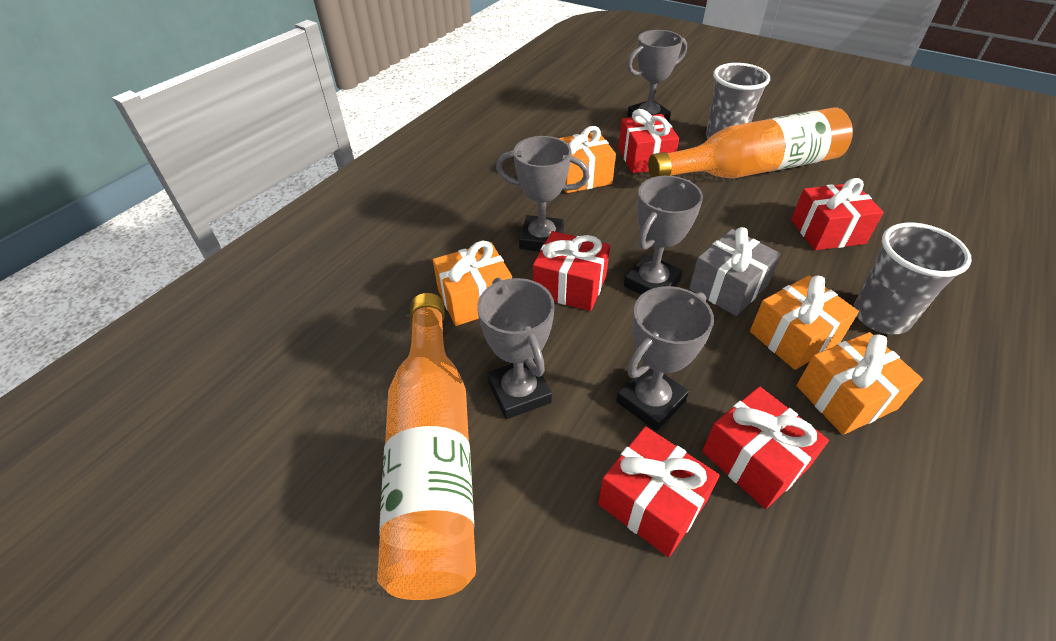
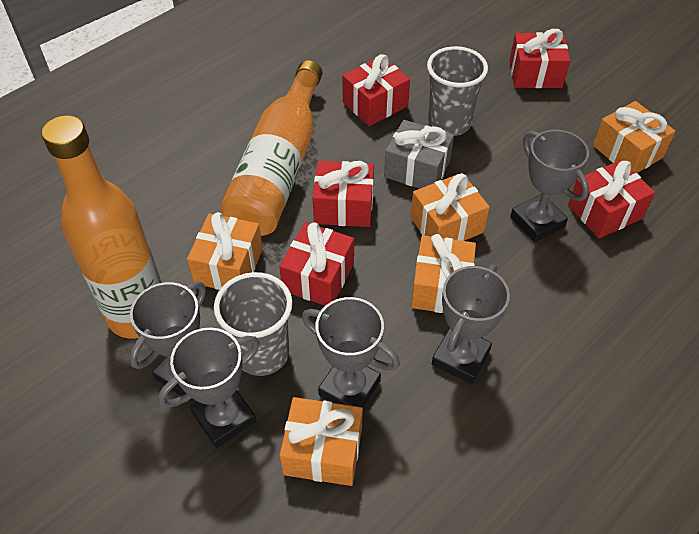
orange gift: 4 -> 5

